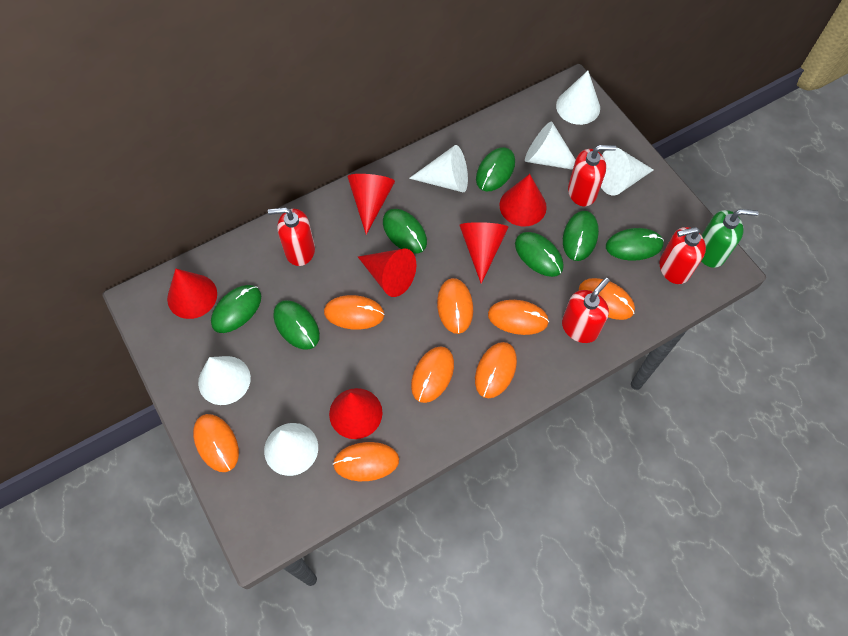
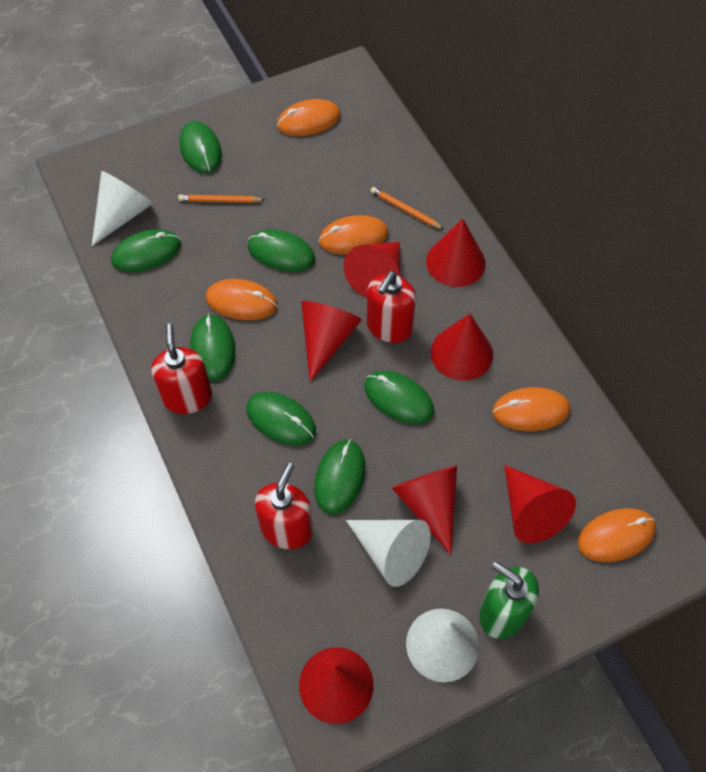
orange mouse: 8 -> 5
orange pencil: 0 -> 2
red cone: 6 -> 7
red soap dispenser: 4 -> 3
white cone: 6 -> 3

